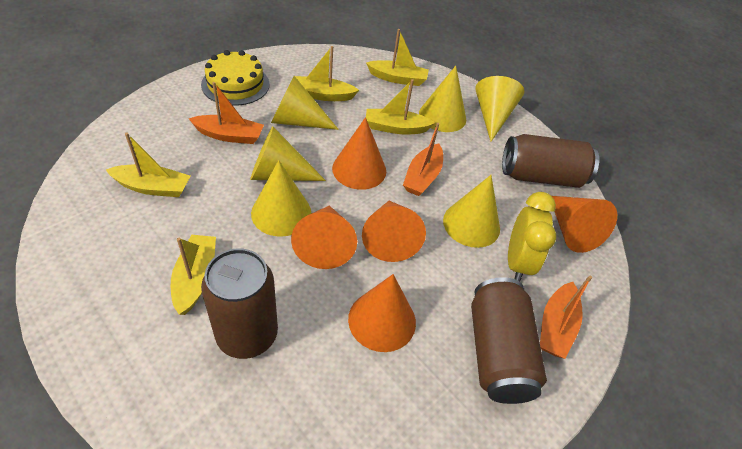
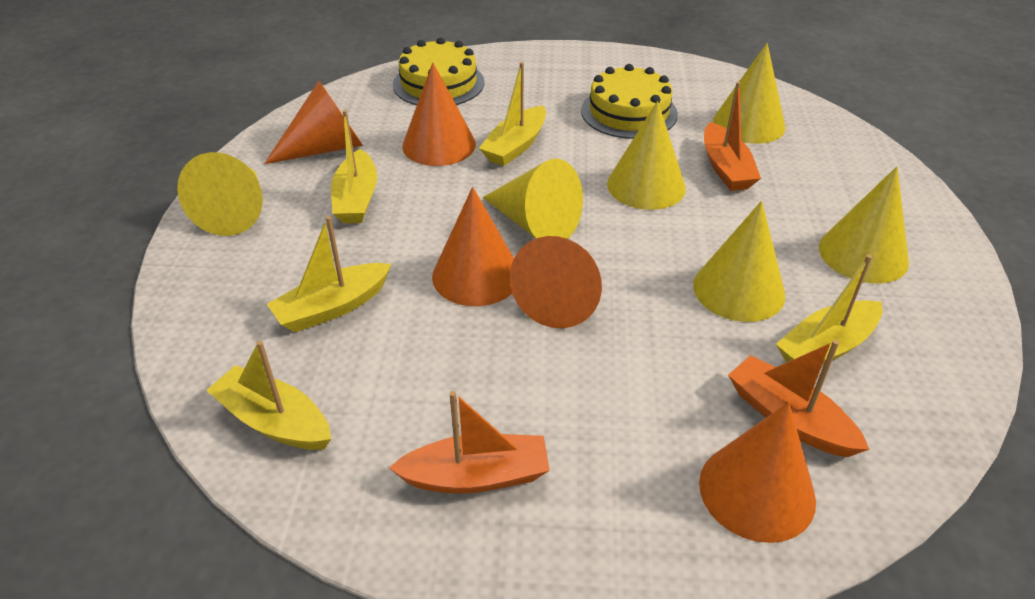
brown can: 3 -> 0
yellow cake: 1 -> 2
yellow clock: 1 -> 0

